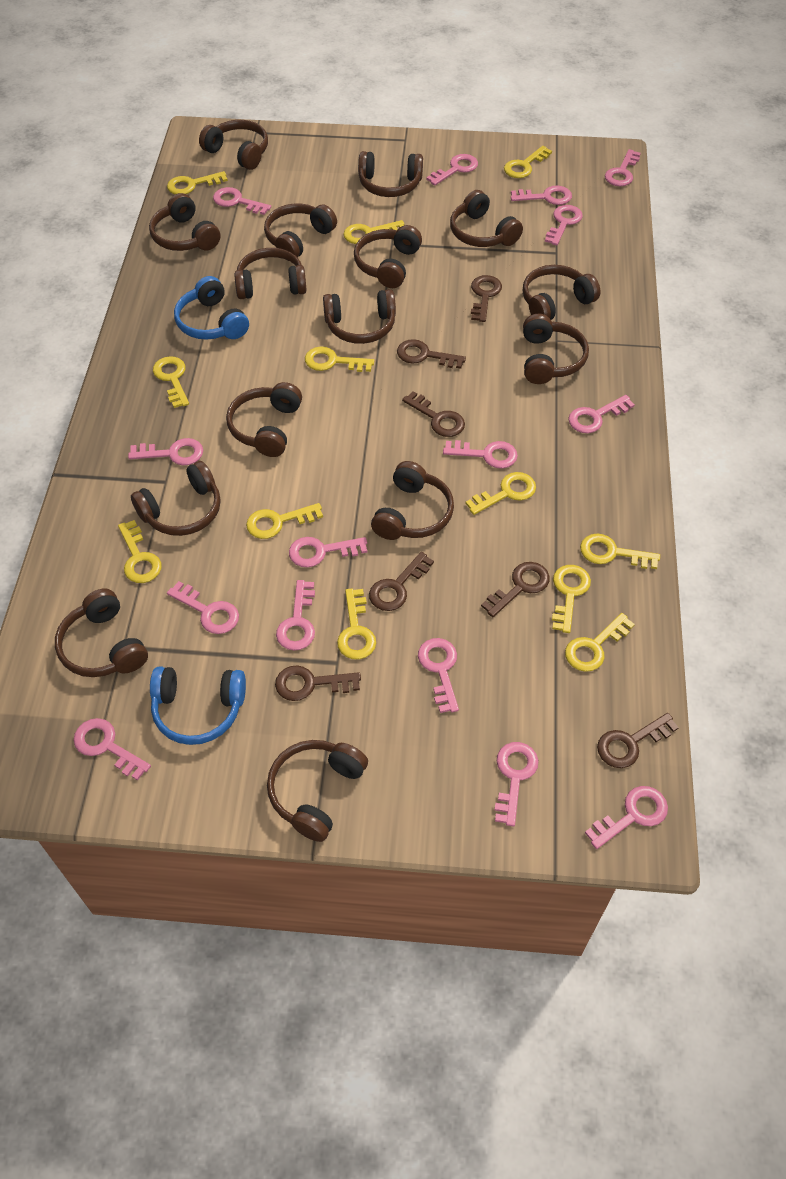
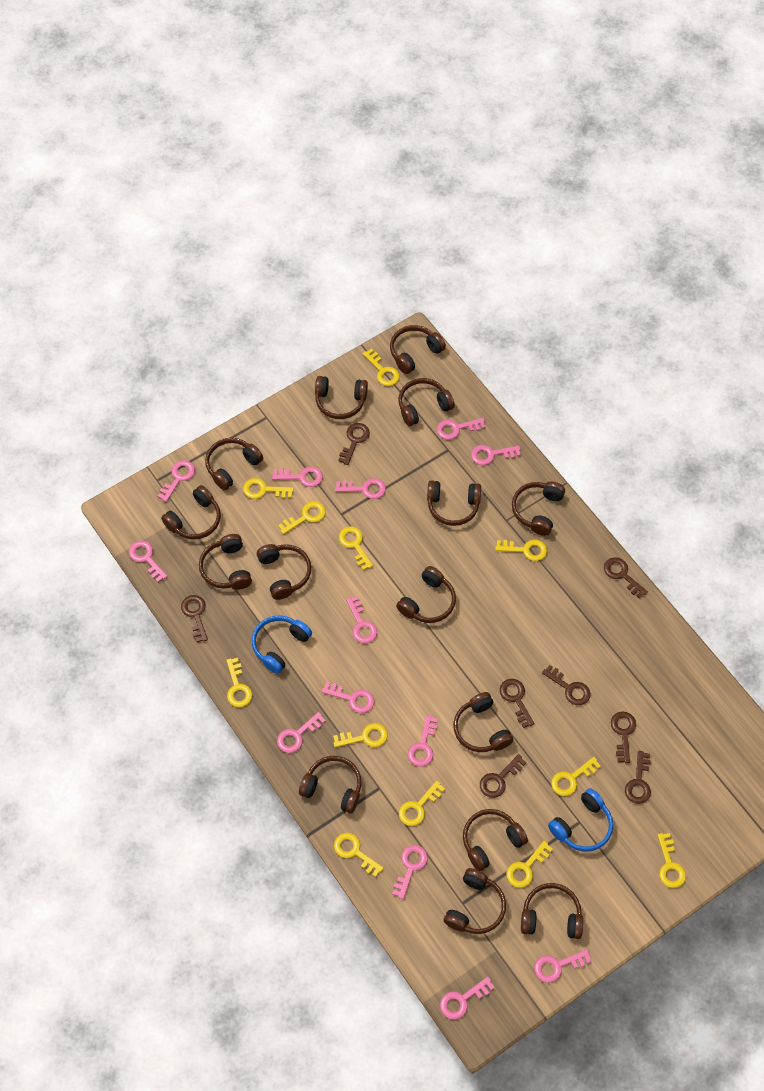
brown key: 7 -> 8
pink key: 15 -> 13

